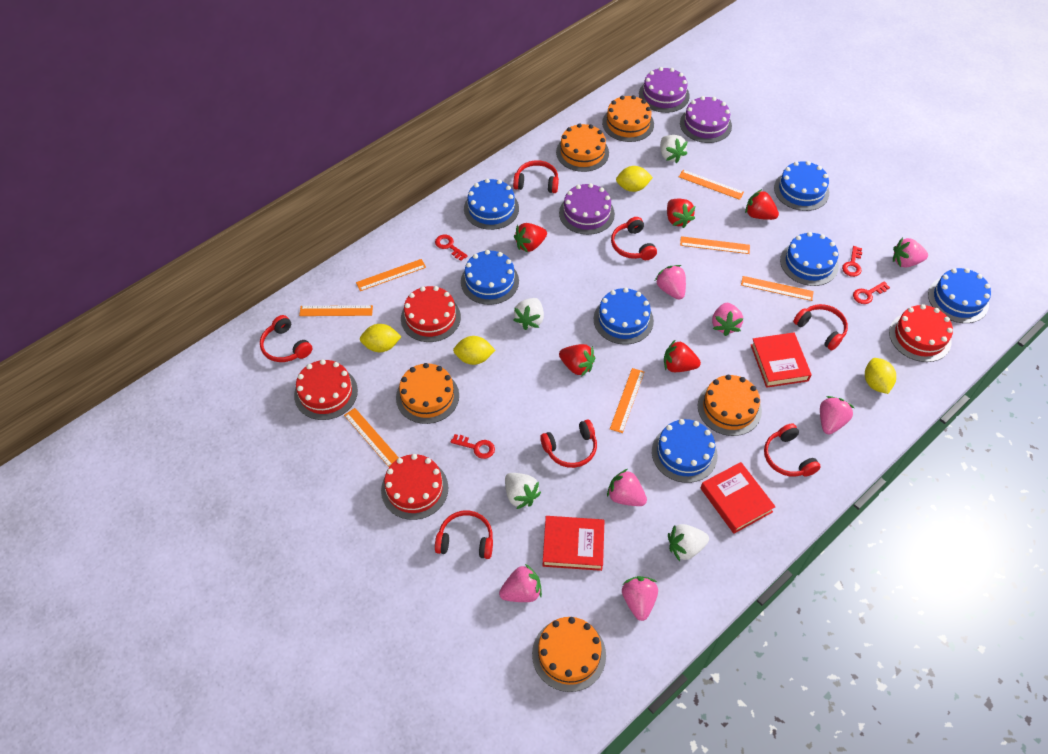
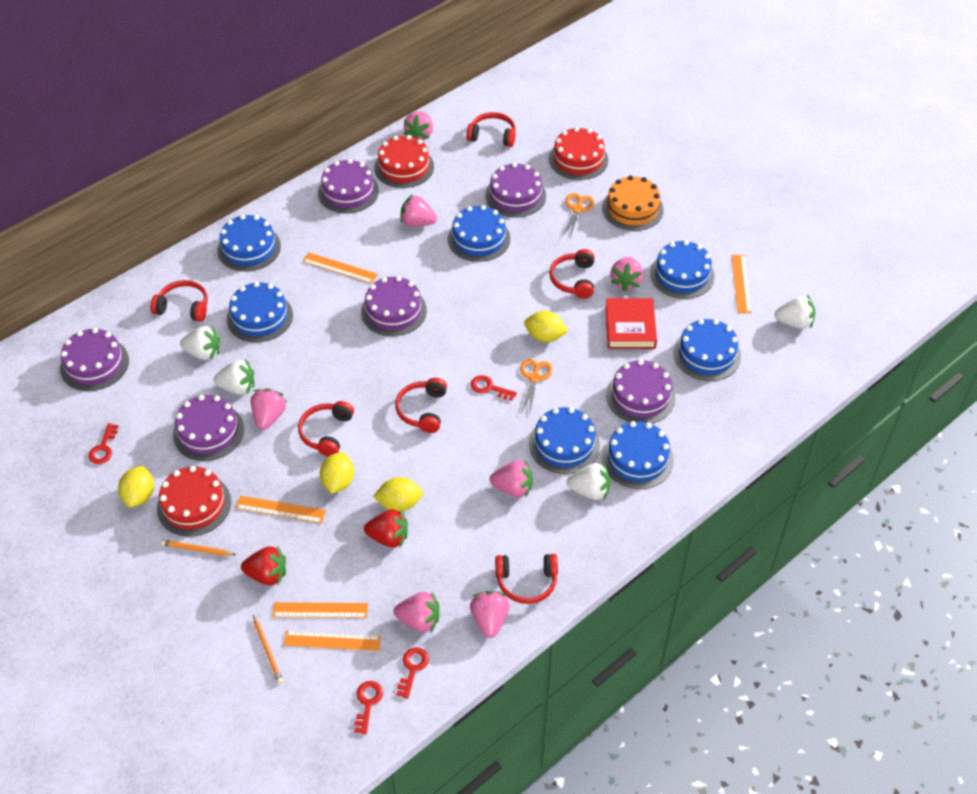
orange cake: 5 -> 1
orange pencil: 0 -> 2
orange ruler: 7 -> 5
orange scissors: 0 -> 2
purple cake: 3 -> 6
red book: 3 -> 1
red cake: 4 -> 3
red headphones: 7 -> 6
red strawberry: 5 -> 2

